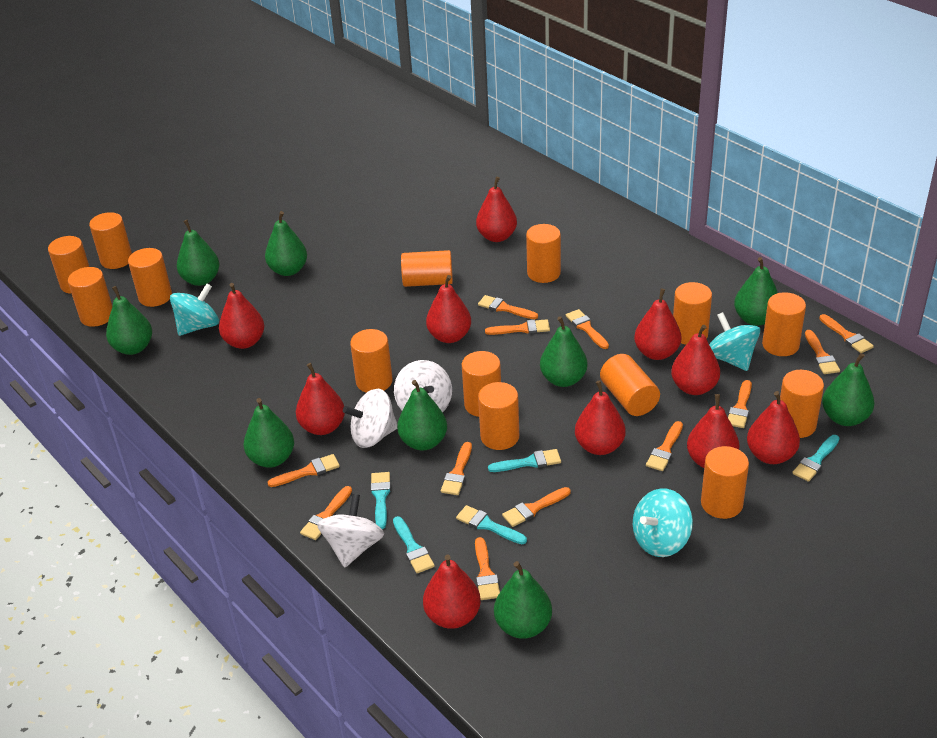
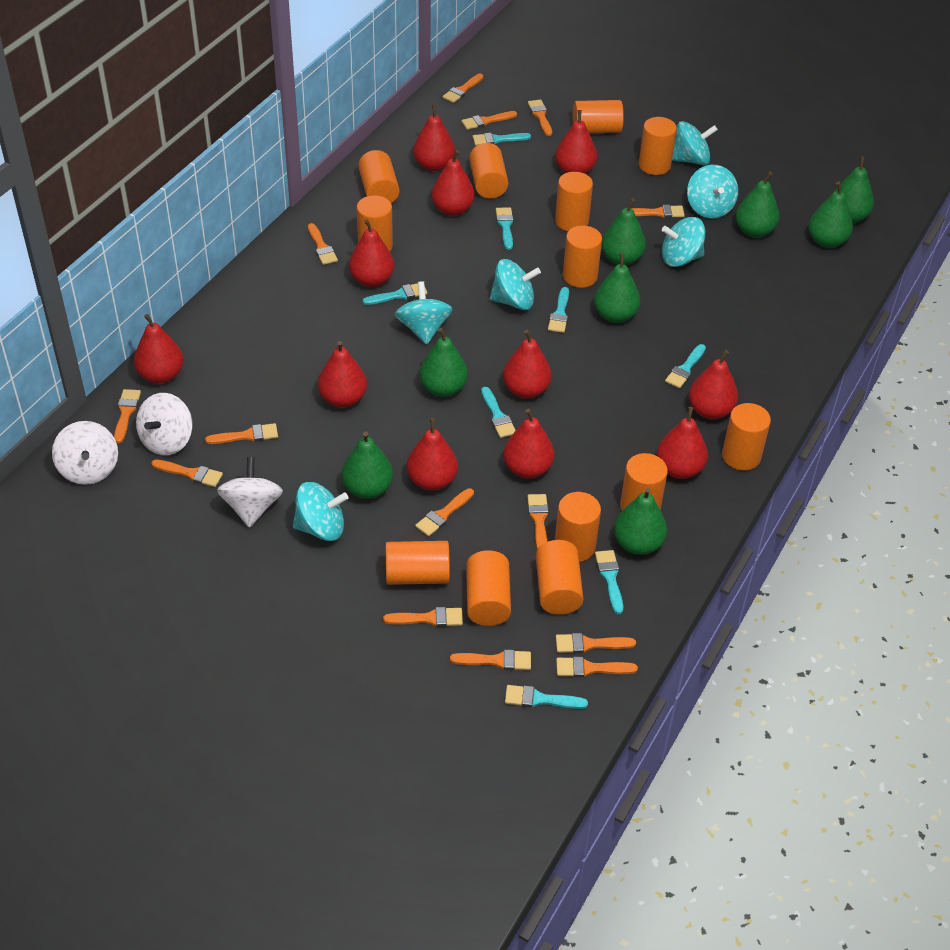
green pear: 9 -> 8
orange brush: 12 -> 14
orange cylinder: 14 -> 13
red pear: 10 -> 11
turquoise brush: 5 -> 8
turquoise spinning top: 3 -> 6

